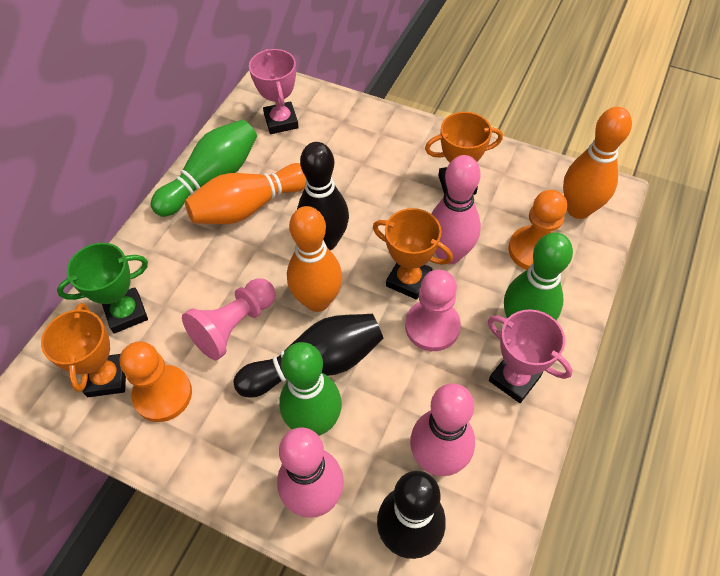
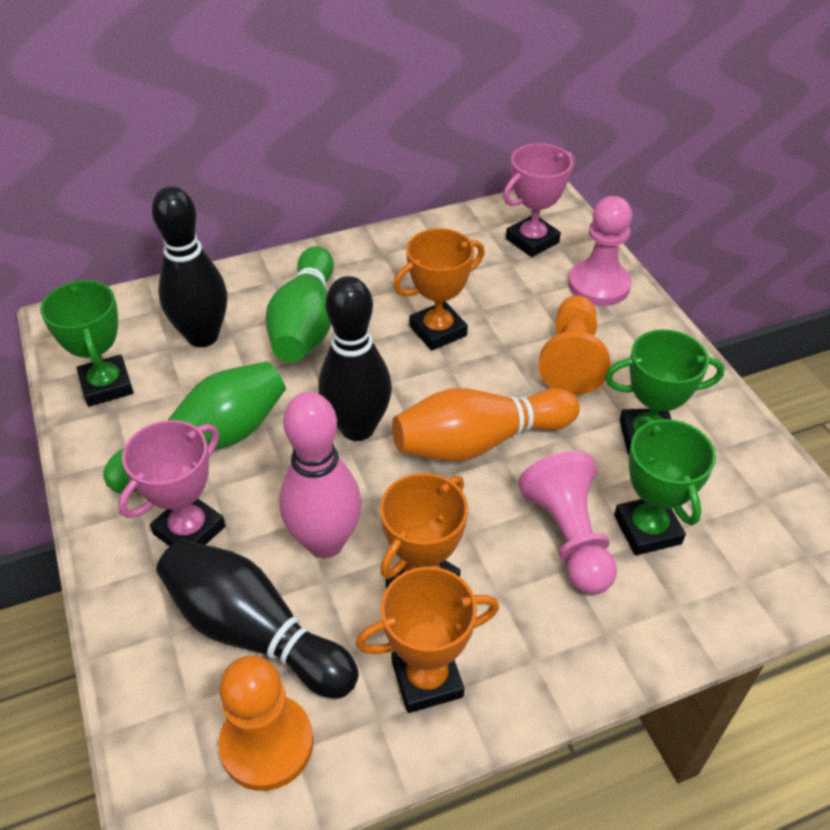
green bowling pin: 3 -> 2
green trophy: 1 -> 3
orange bowling pin: 3 -> 1
pink bowling pin: 3 -> 1

